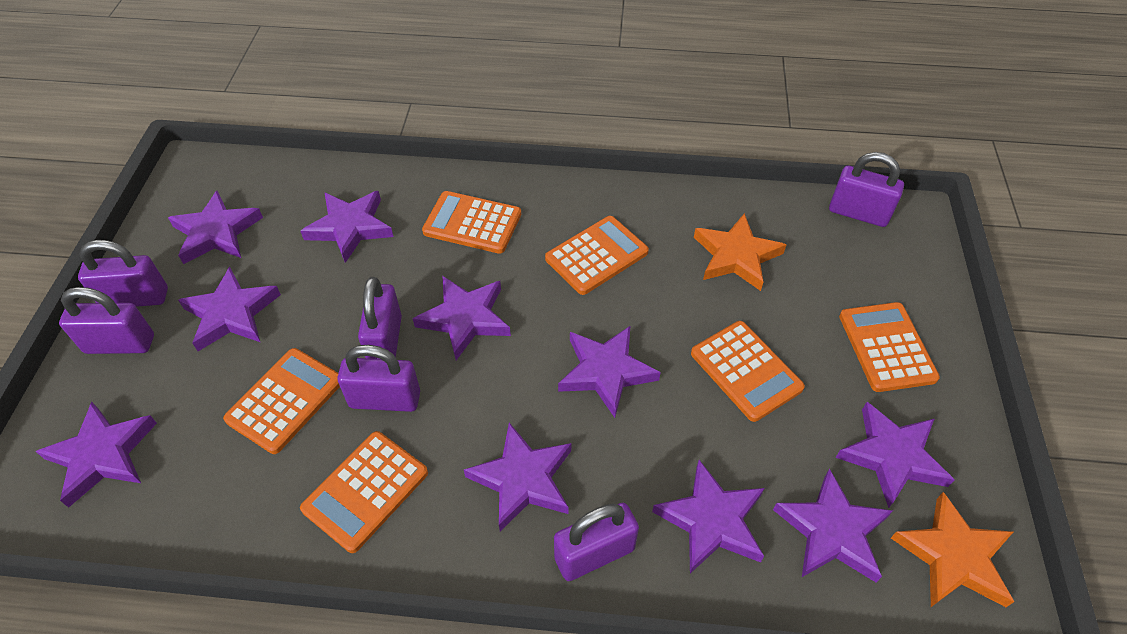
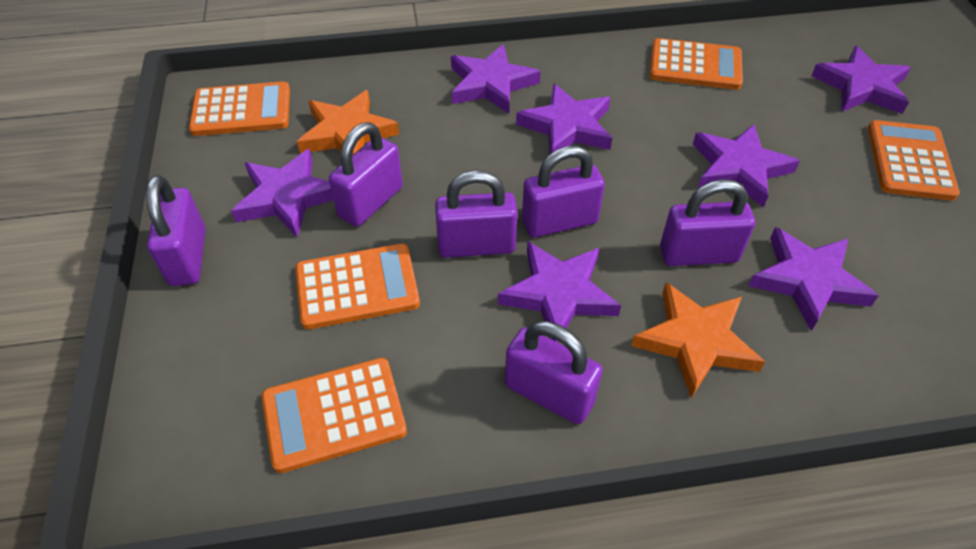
orange calculator: 6 -> 5
purple star: 10 -> 7

